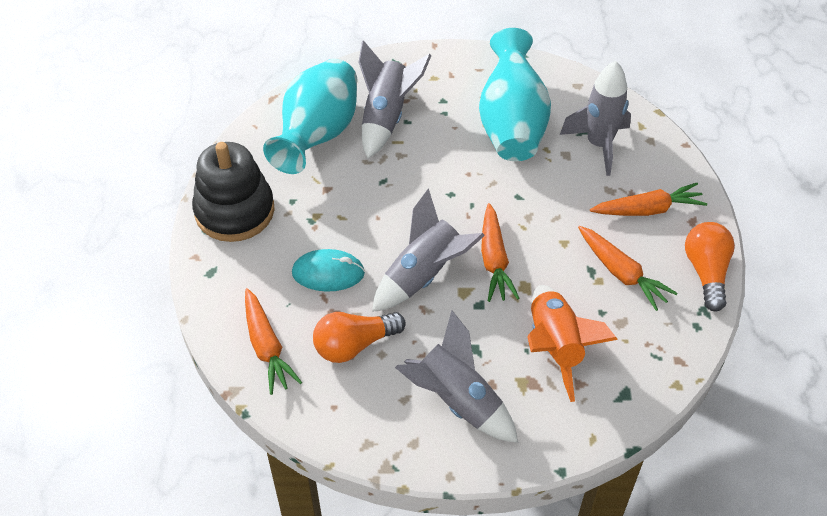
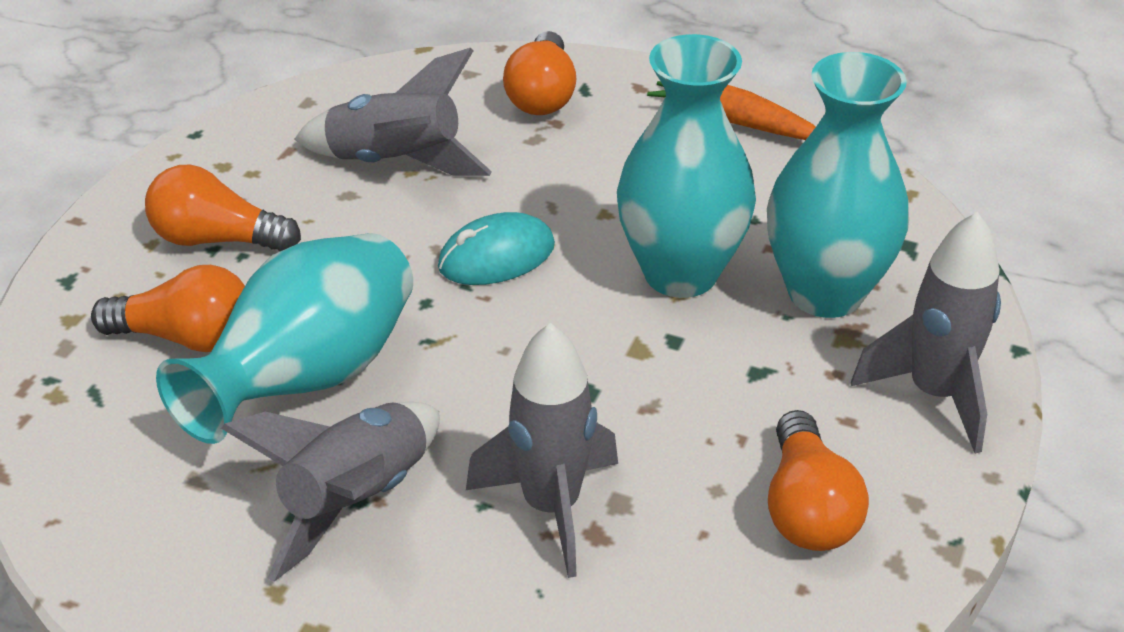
black stacking toy: 1 -> 0
orange carrot: 4 -> 1
orange light bulb: 2 -> 4
orange rocket: 1 -> 0
turquoise vase: 2 -> 3

